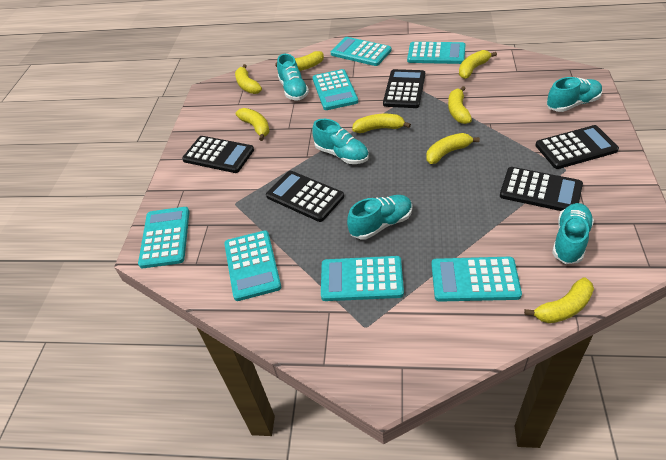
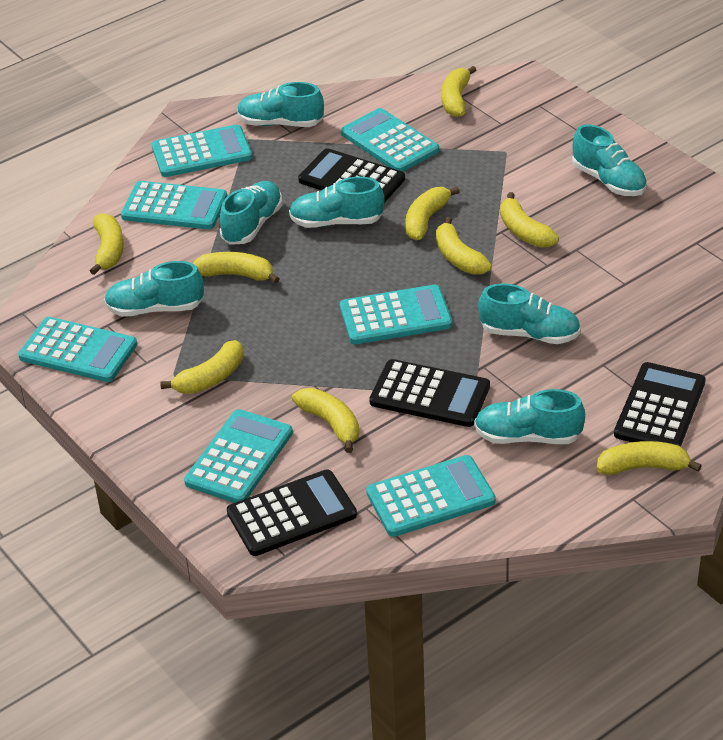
black calculator: 5 -> 4
turquoise shoe: 5 -> 7
yellow banana: 8 -> 9

